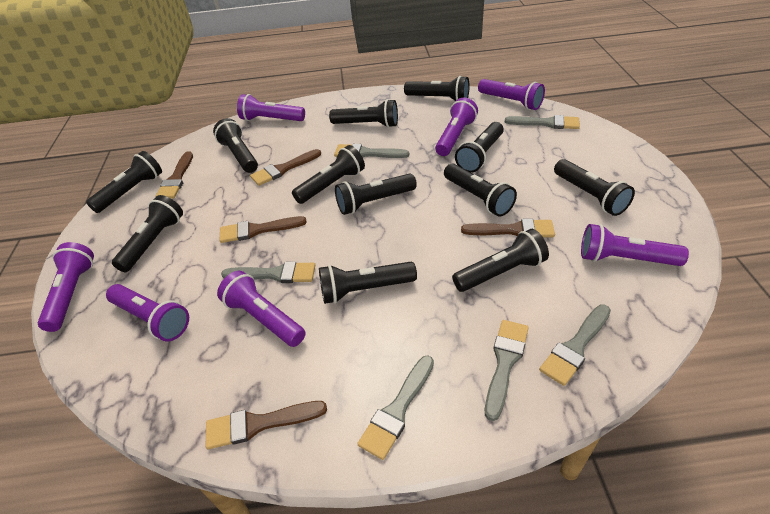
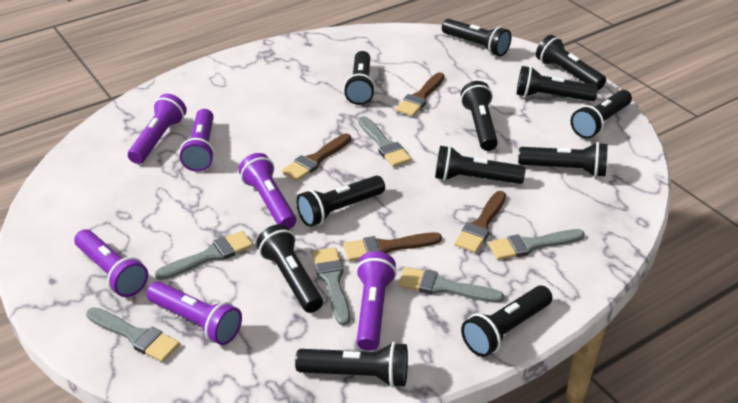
brown brush: 5 -> 4
purple flashlight: 7 -> 6

